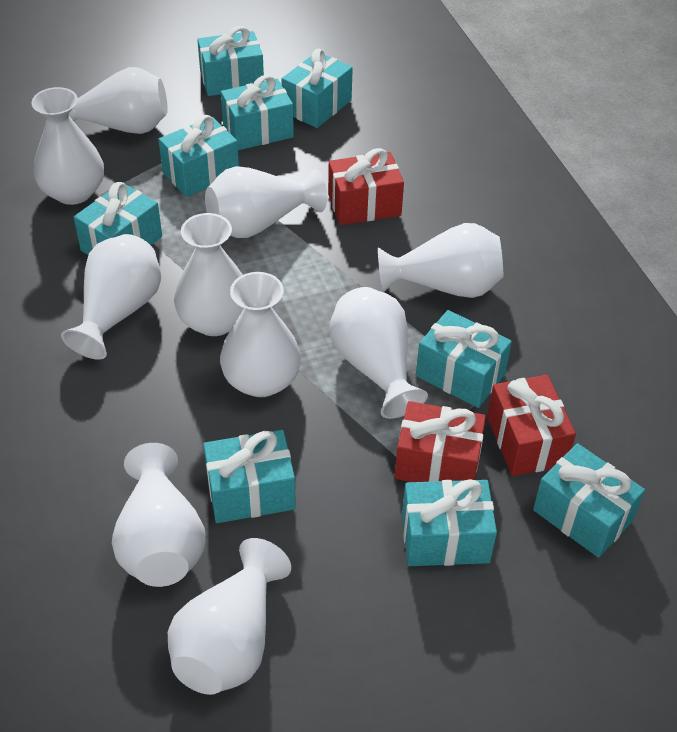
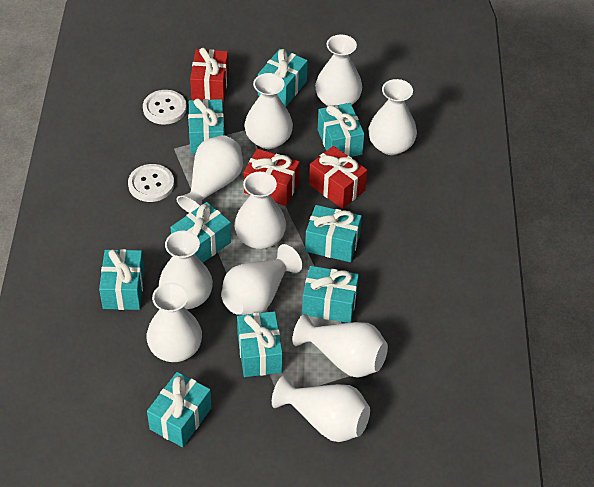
white button: 0 -> 2

